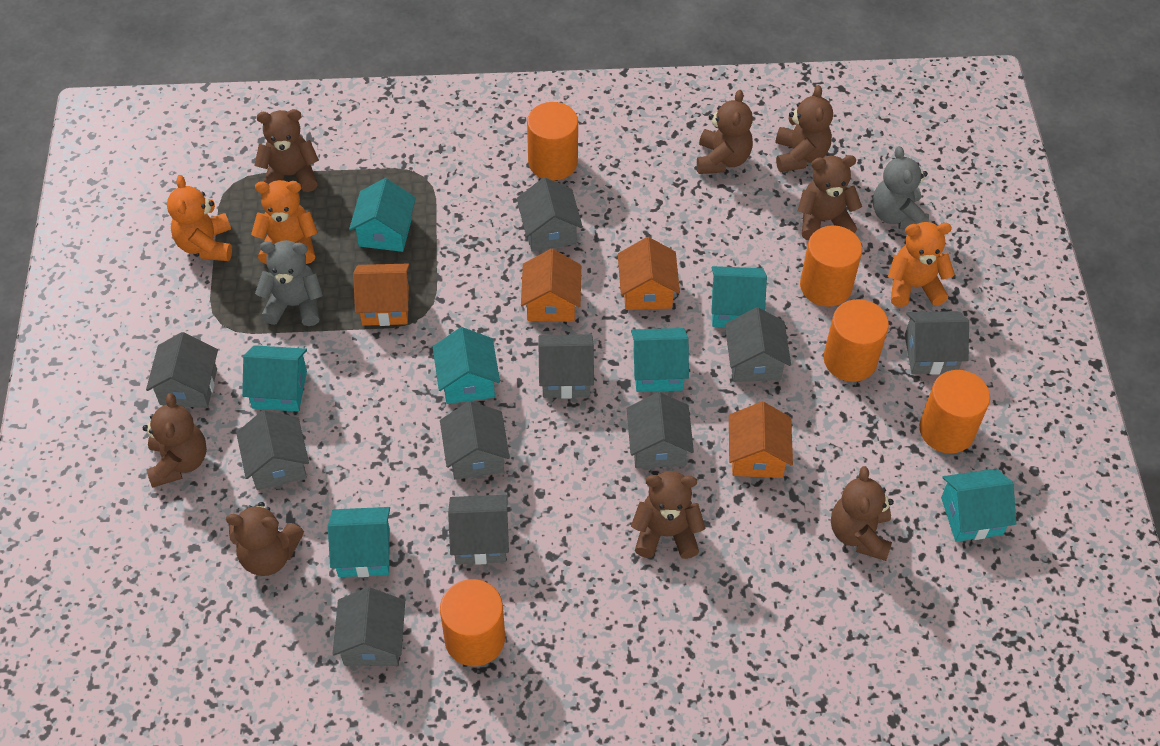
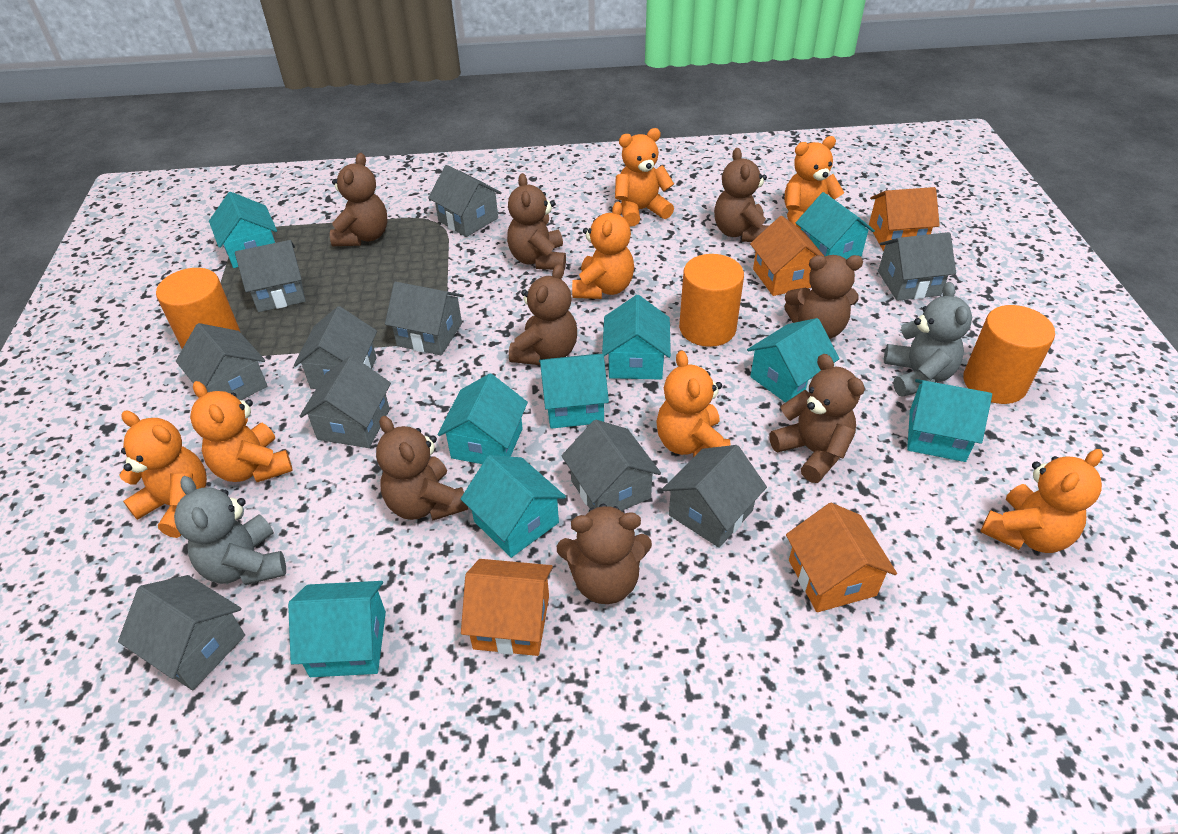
orange cylinder: 5 -> 3
orange teddy bear: 3 -> 7
turquoise house: 7 -> 9

